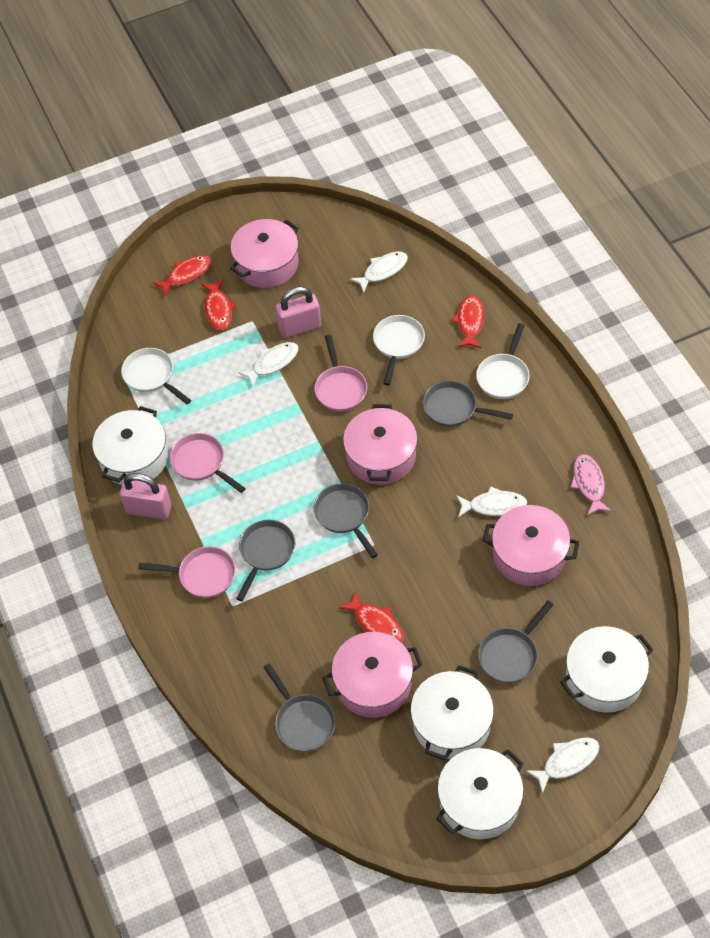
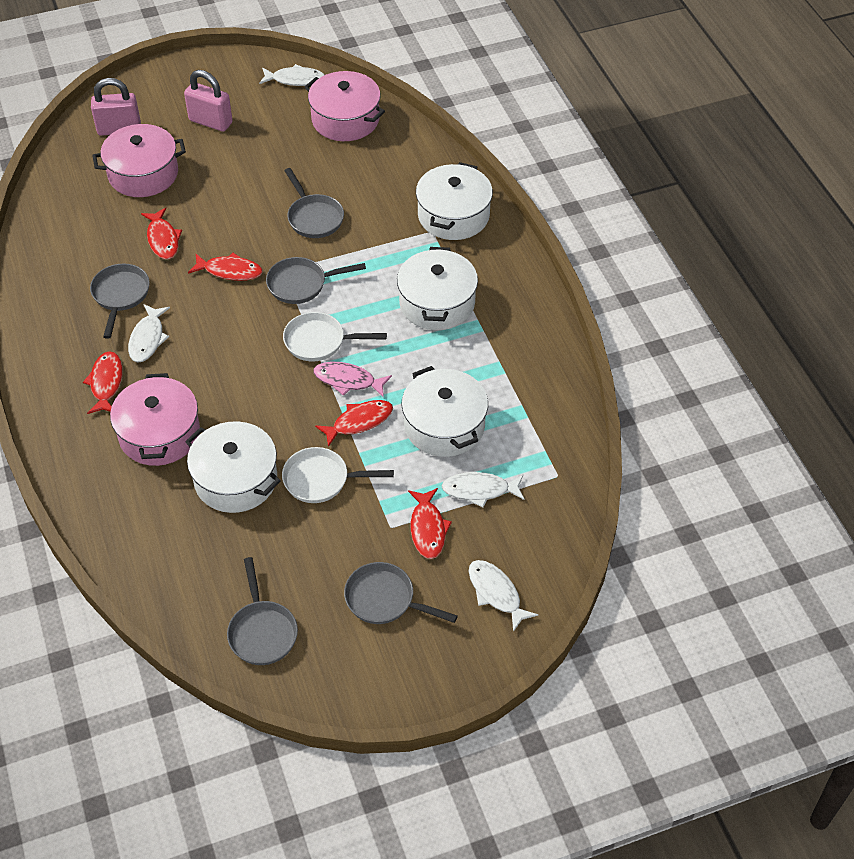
pink pan: 3 -> 0
pink pot: 4 -> 3
red fish: 4 -> 5
white pan: 3 -> 2

